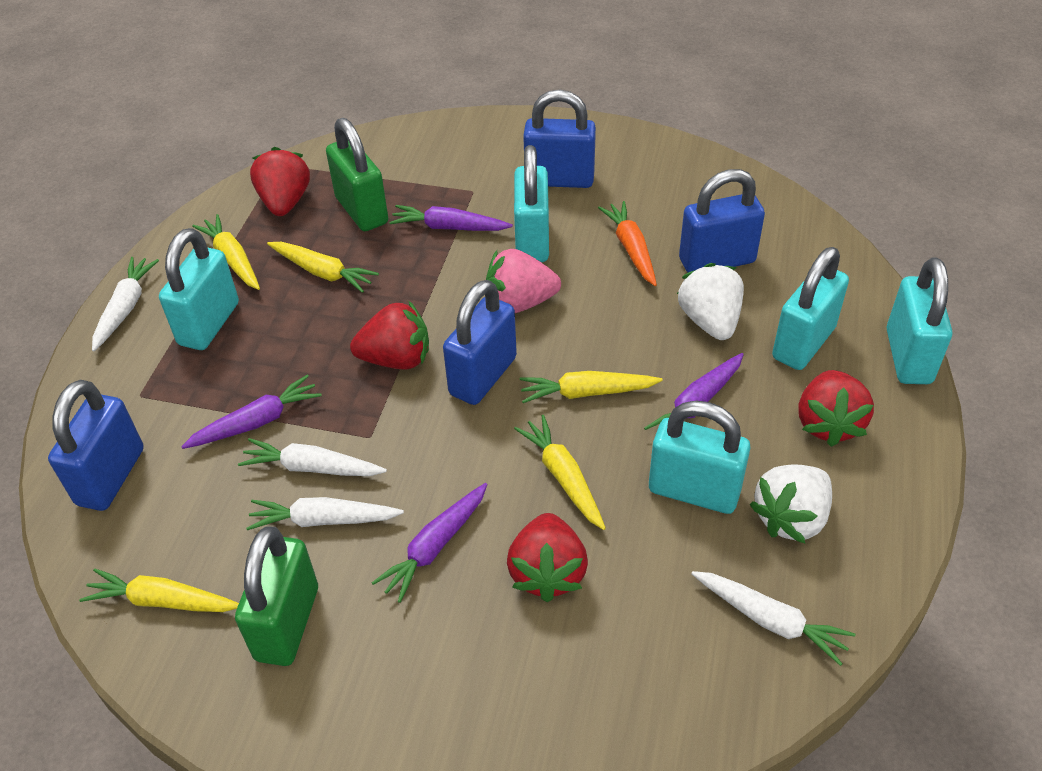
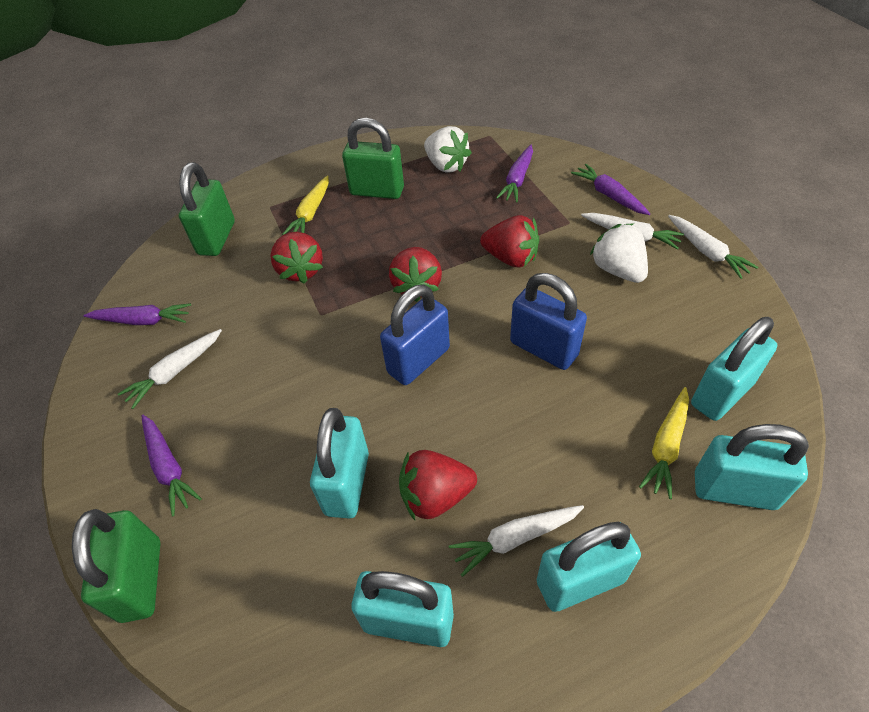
blue padlock: 4 -> 2
green padlock: 2 -> 3
orange carrot: 1 -> 0
pink strawberry: 1 -> 0
yellow carrot: 5 -> 2

